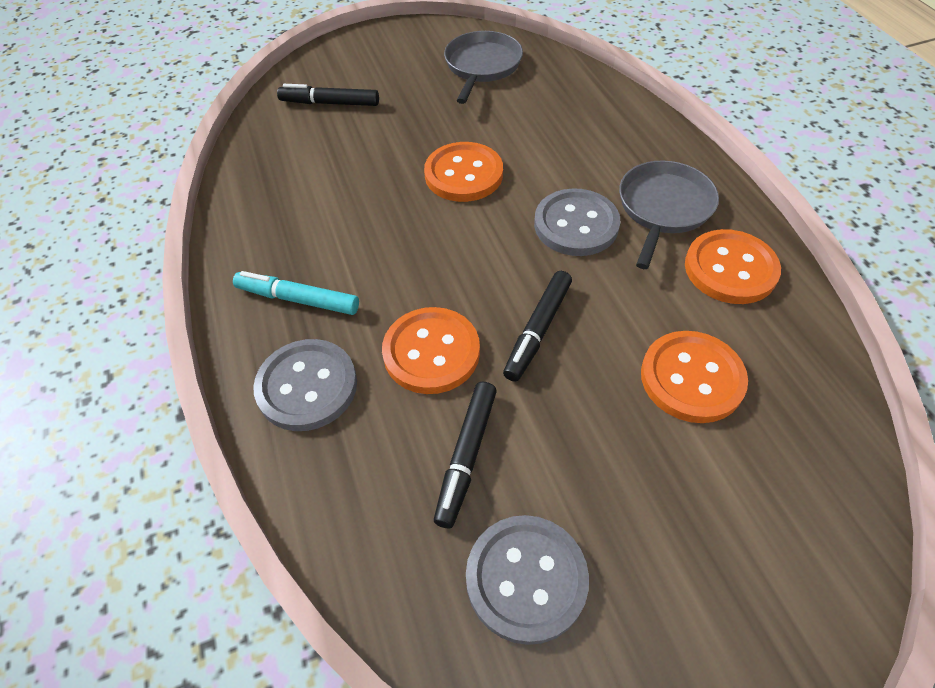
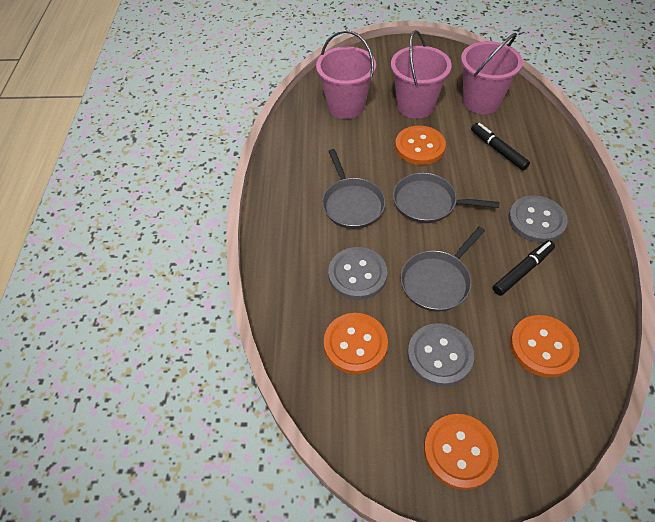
black marker: 3 -> 2
grey pan: 2 -> 3
pink bucket: 0 -> 3
turquoise marker: 1 -> 0

